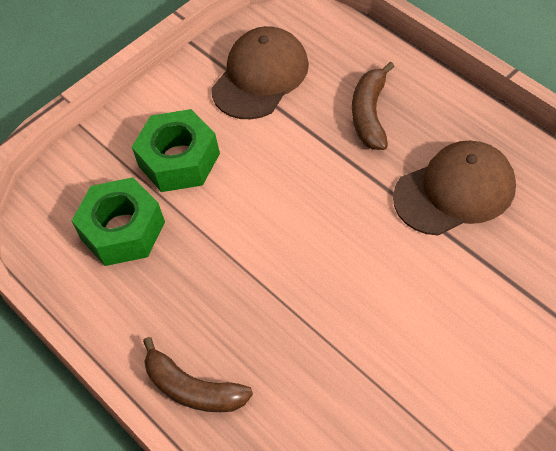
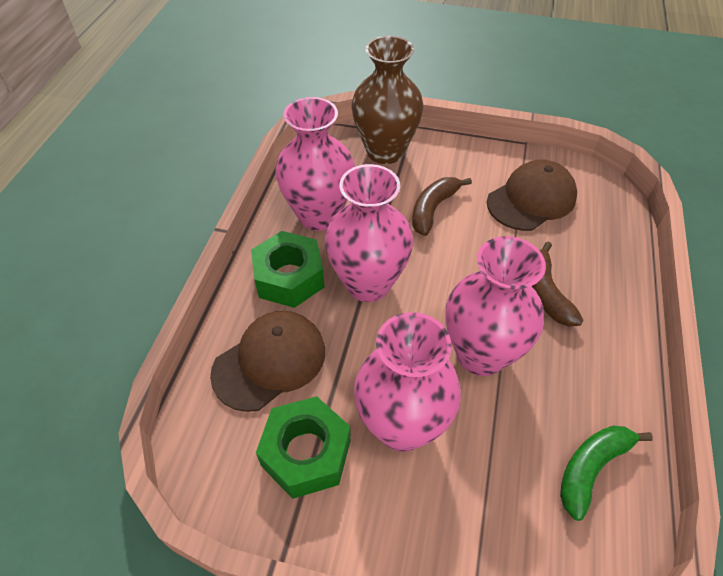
brown vase: 0 -> 1
green banana: 0 -> 1
pink vase: 0 -> 4

